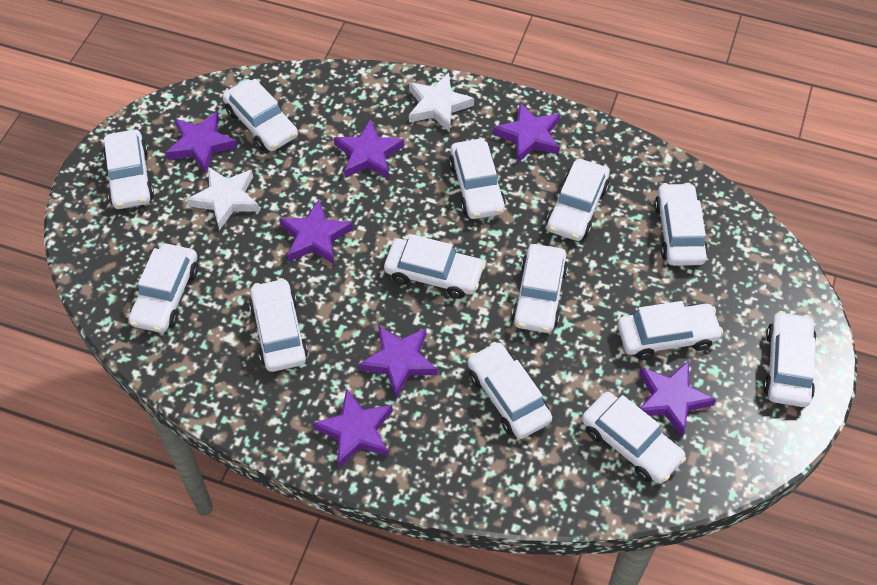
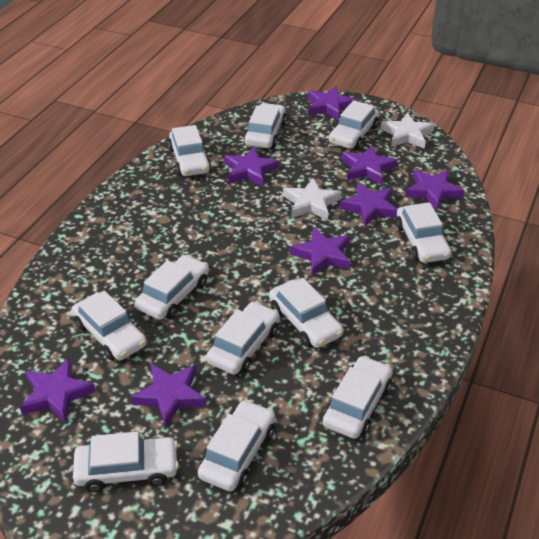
purple star: 7 -> 8
white car: 13 -> 11

